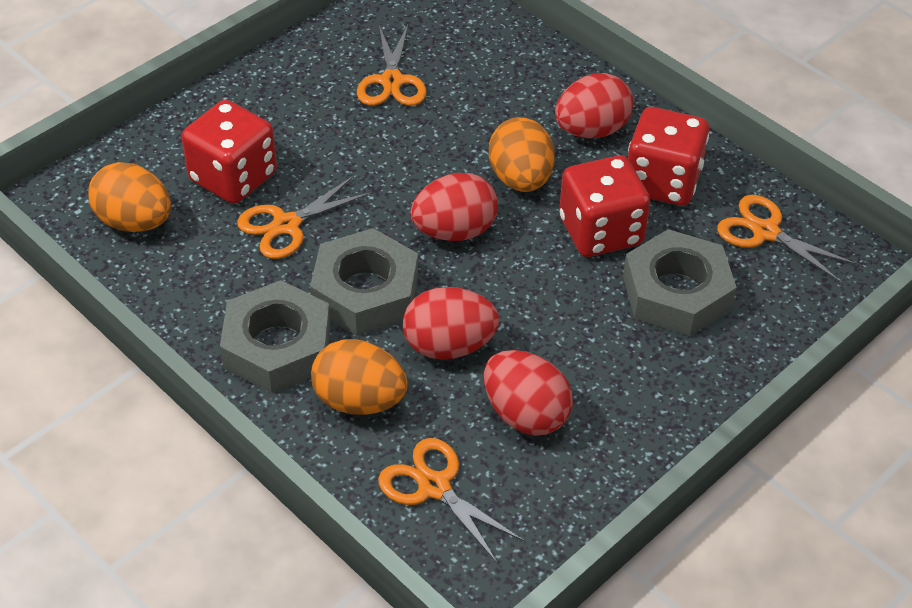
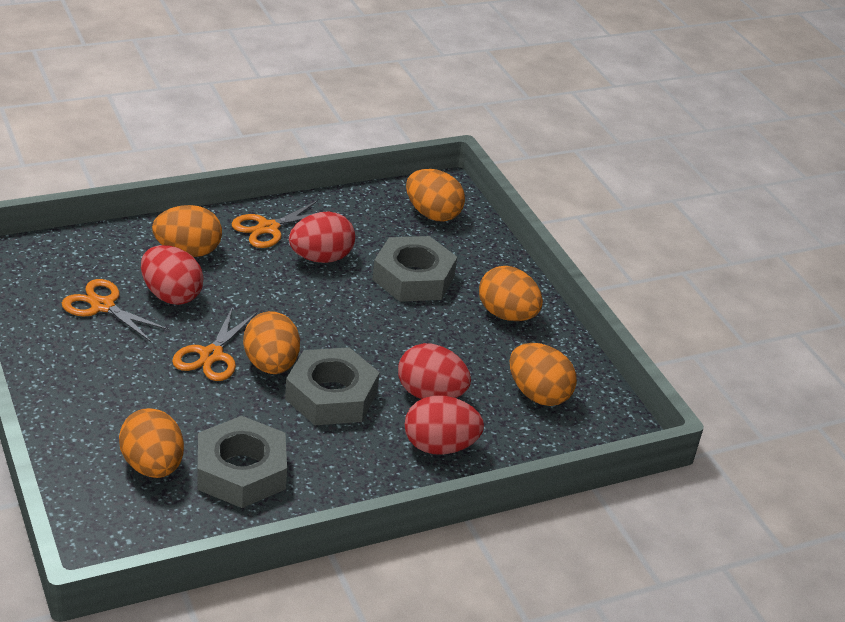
orange egg: 3 -> 6
orange scissors: 4 -> 3
red dice: 3 -> 0

